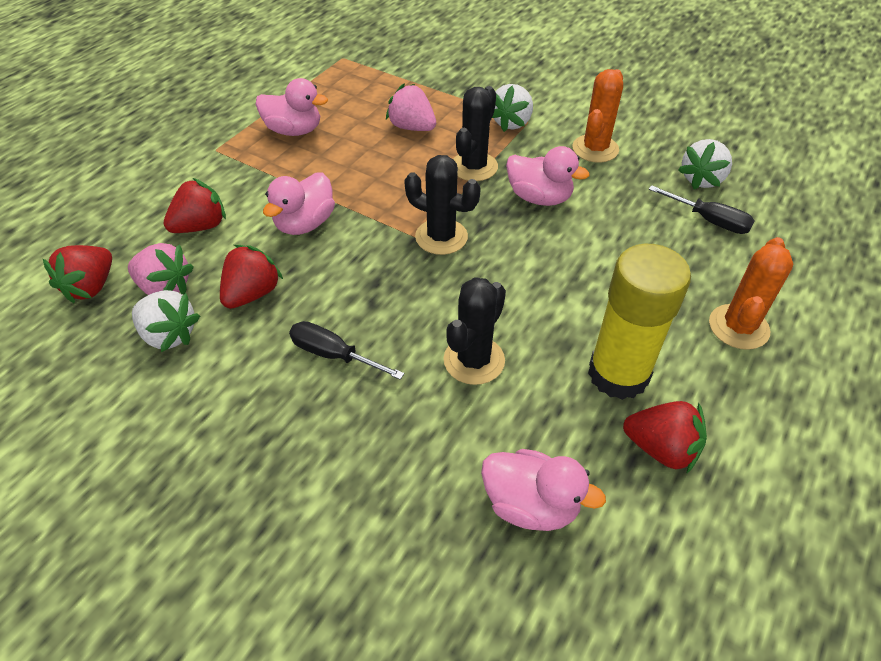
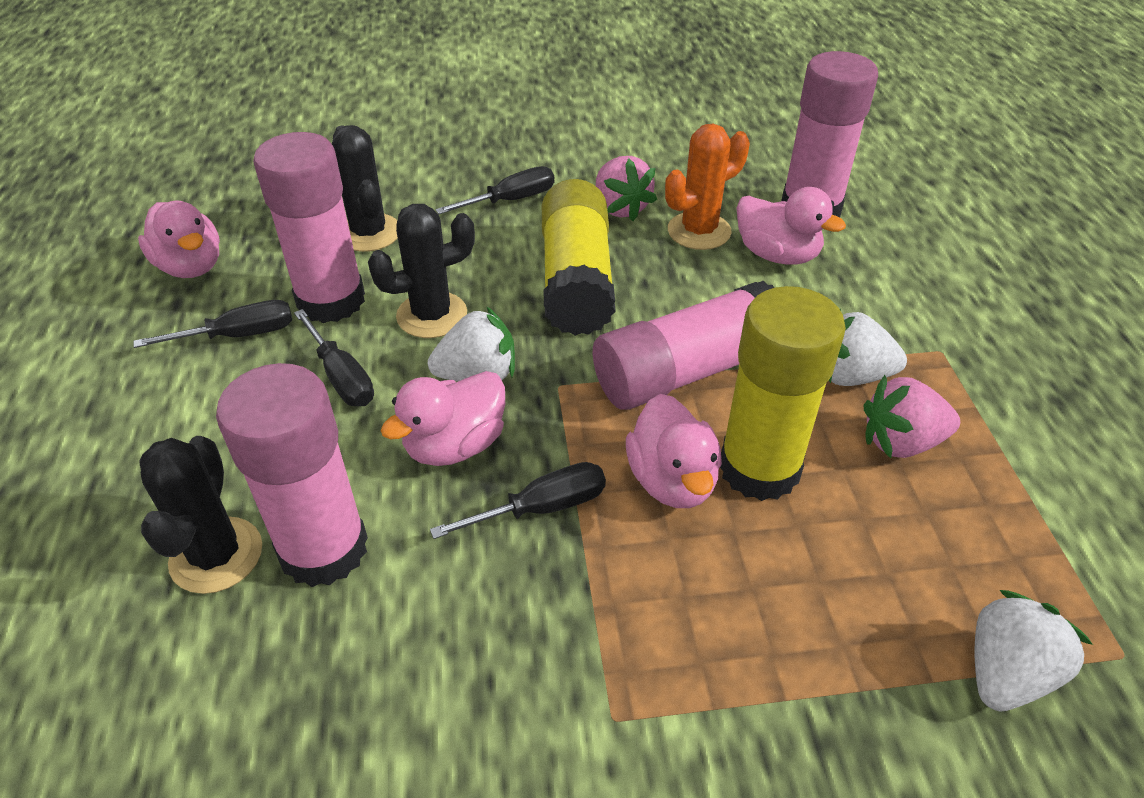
black screwdriver: 2 -> 4
orange cactus: 2 -> 1
pink glue stick: 0 -> 4
red strawberry: 4 -> 0
yellow glue stick: 1 -> 2

